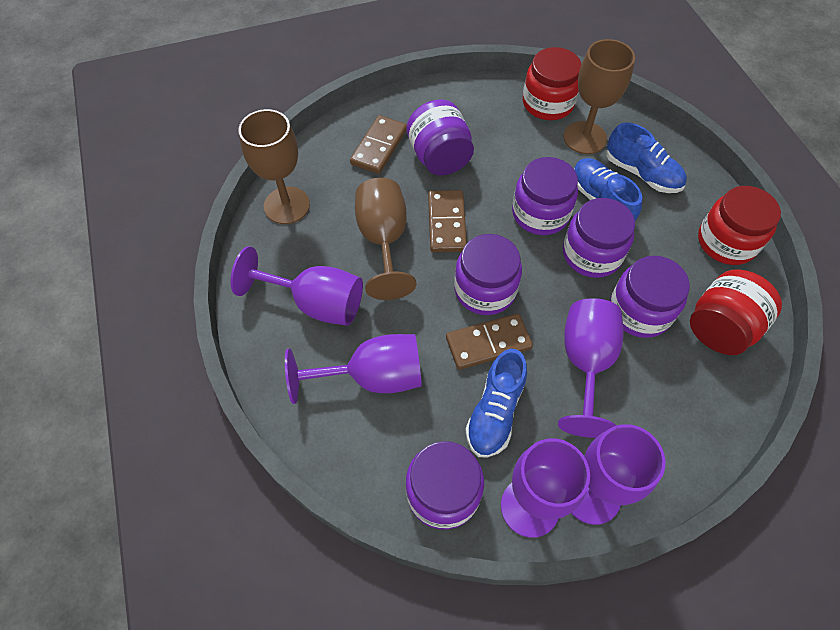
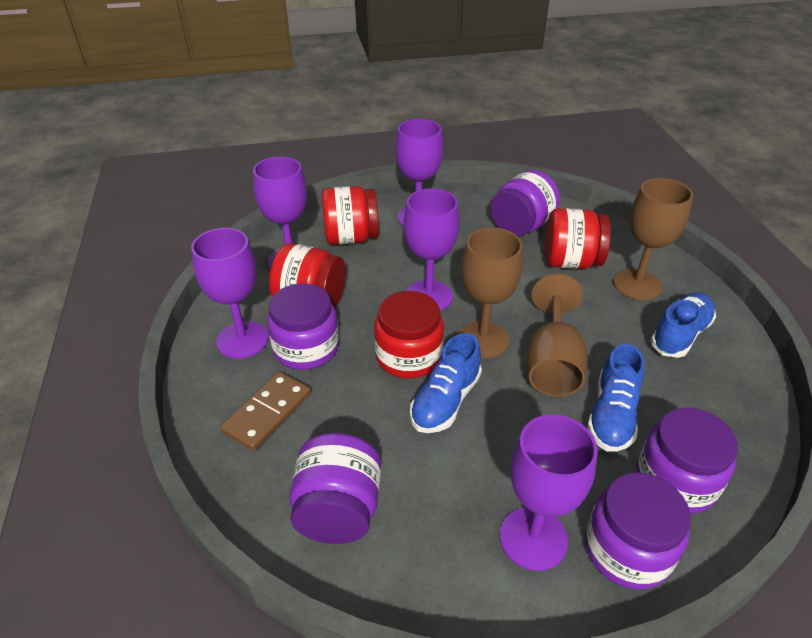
brown domino: 3 -> 1
purple jar: 6 -> 5
red jar: 3 -> 4

